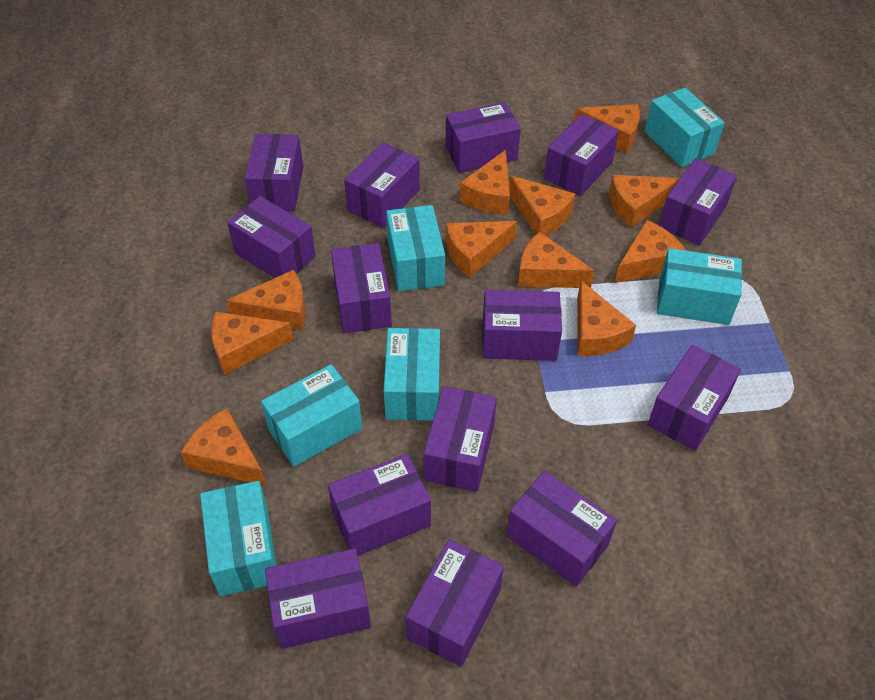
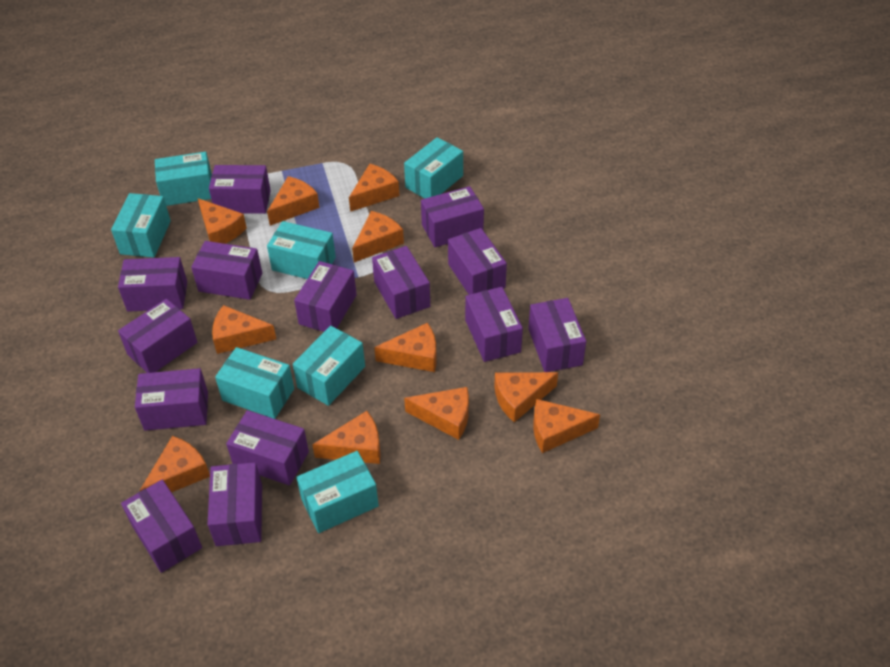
turquoise box: 6 -> 7

